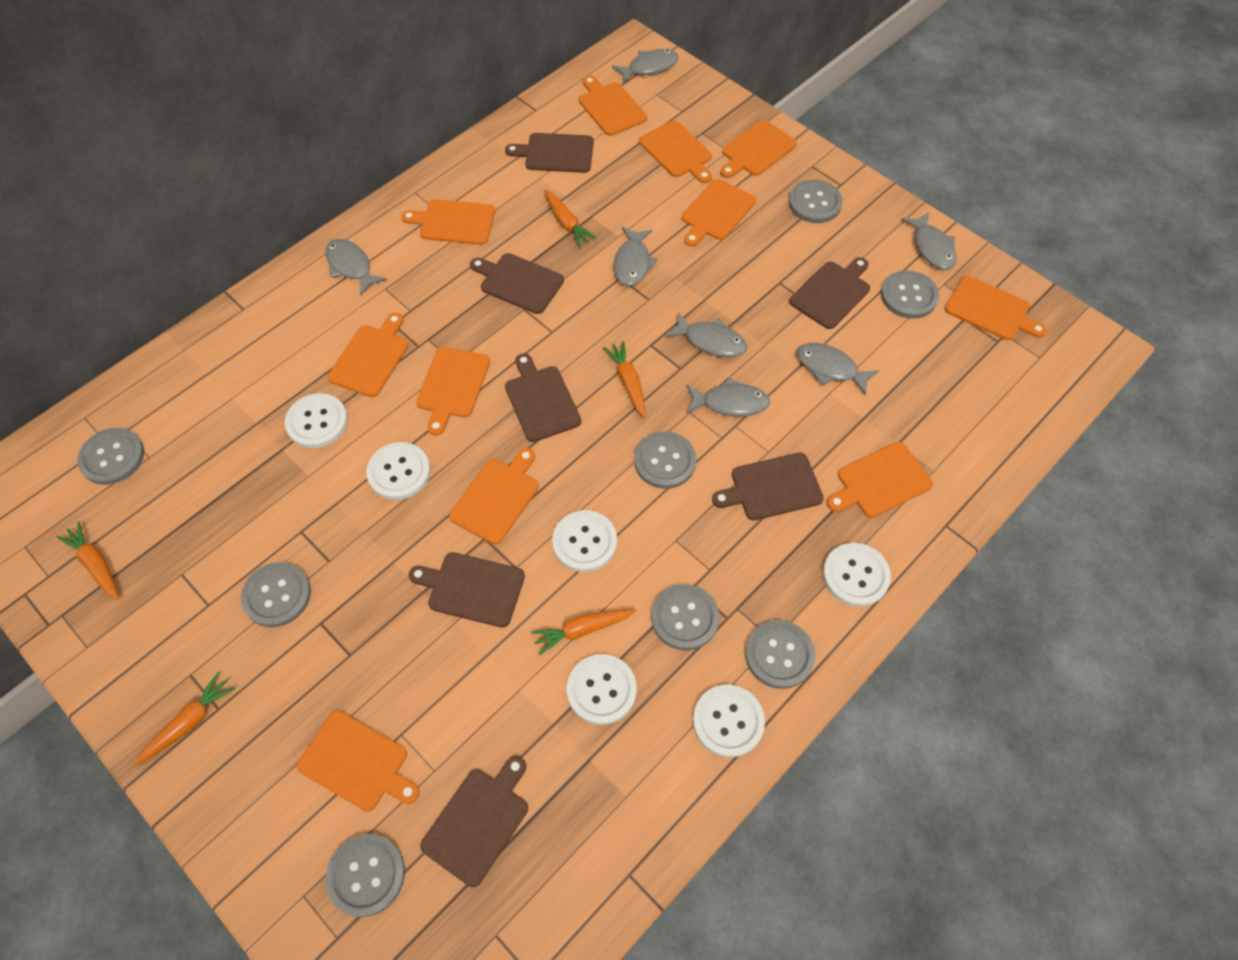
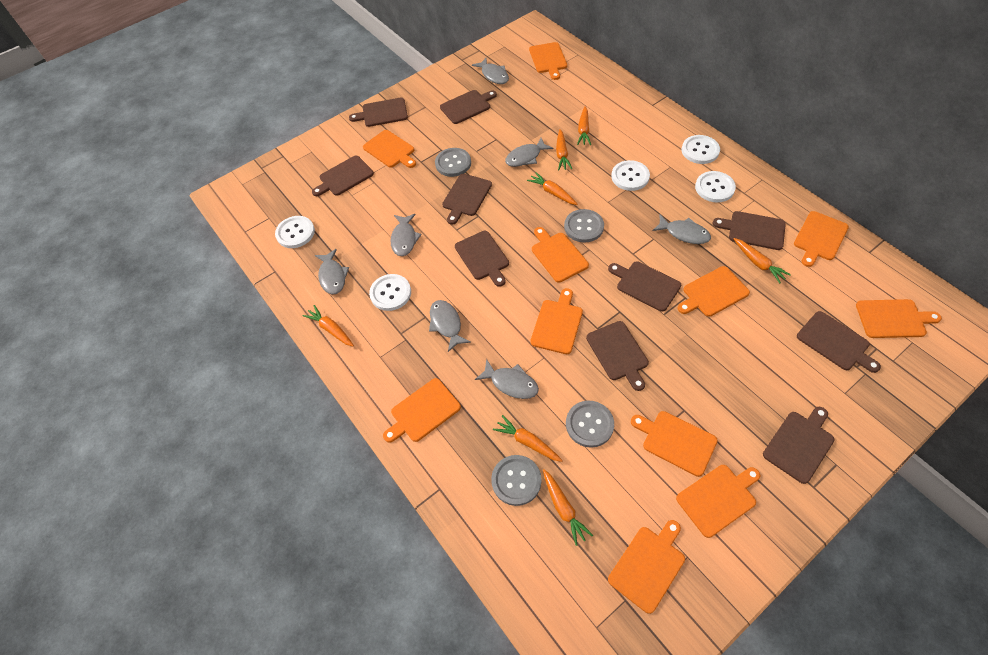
brown cutting board: 7 -> 10
grey button: 8 -> 4
orange carrot: 5 -> 7
white button: 6 -> 5

